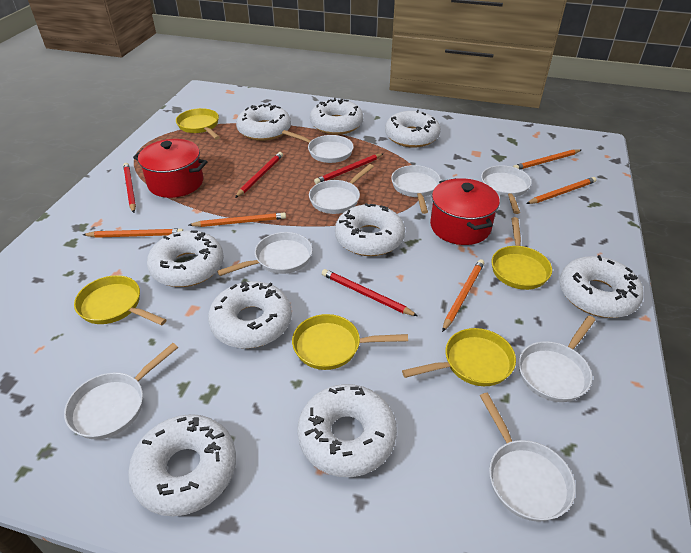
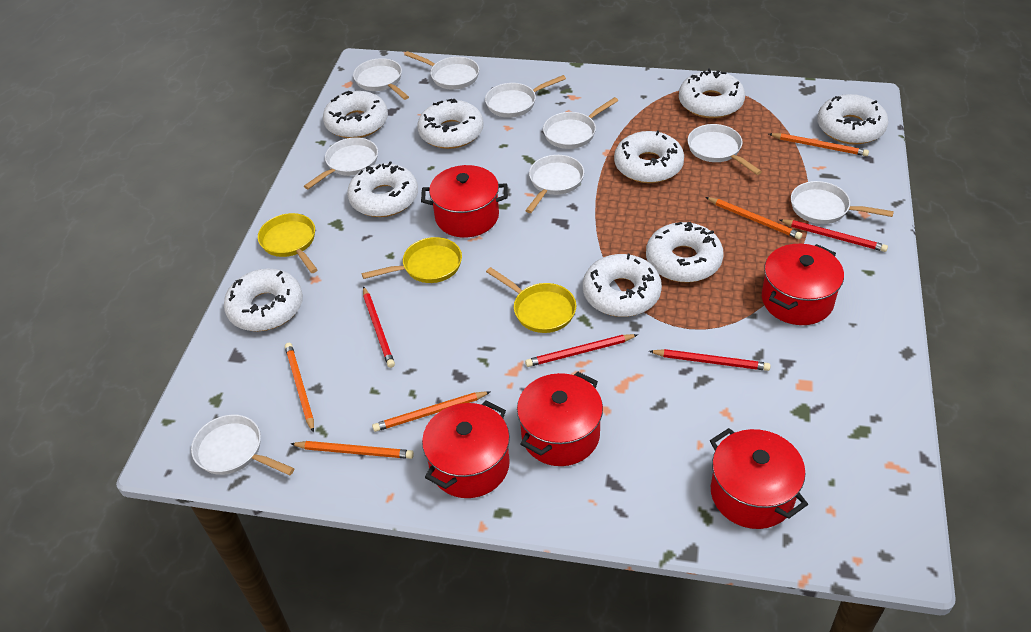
red pot: 2 -> 5
white pan: 8 -> 9
yellow pan: 5 -> 3

